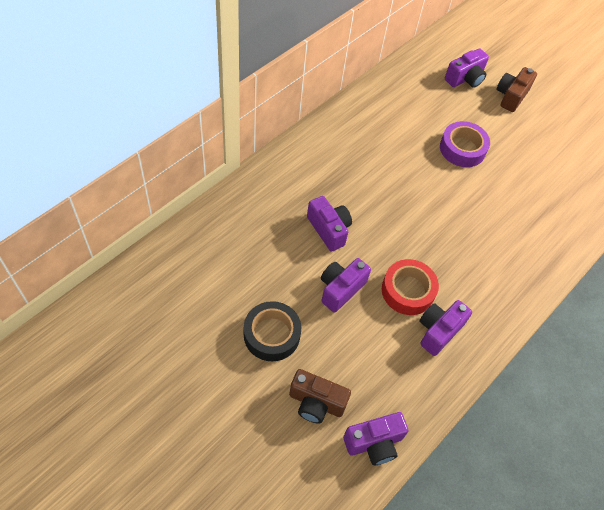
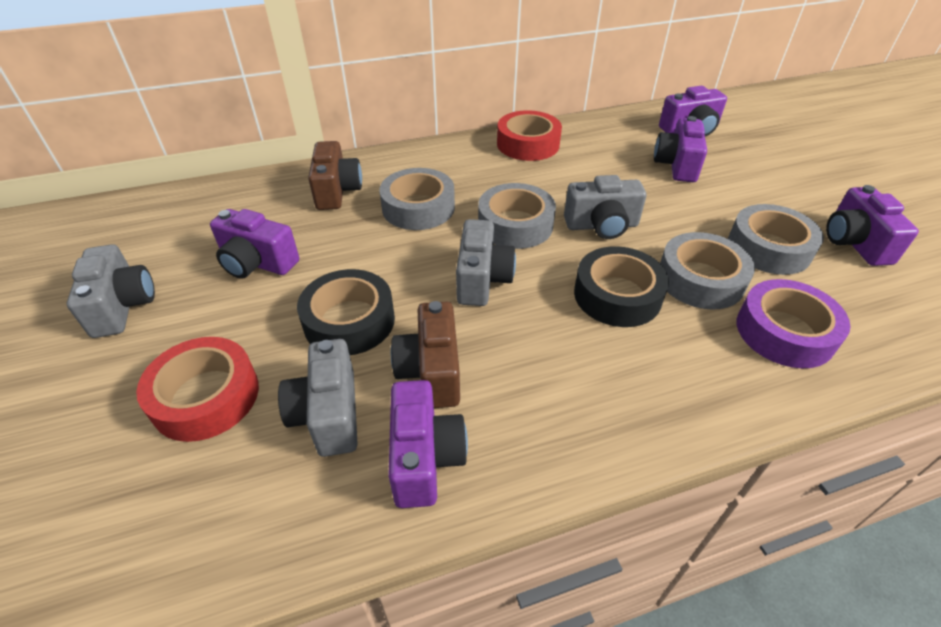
black tape: 1 -> 2
grey camera: 0 -> 4
grey tape: 0 -> 4
red tape: 1 -> 2

